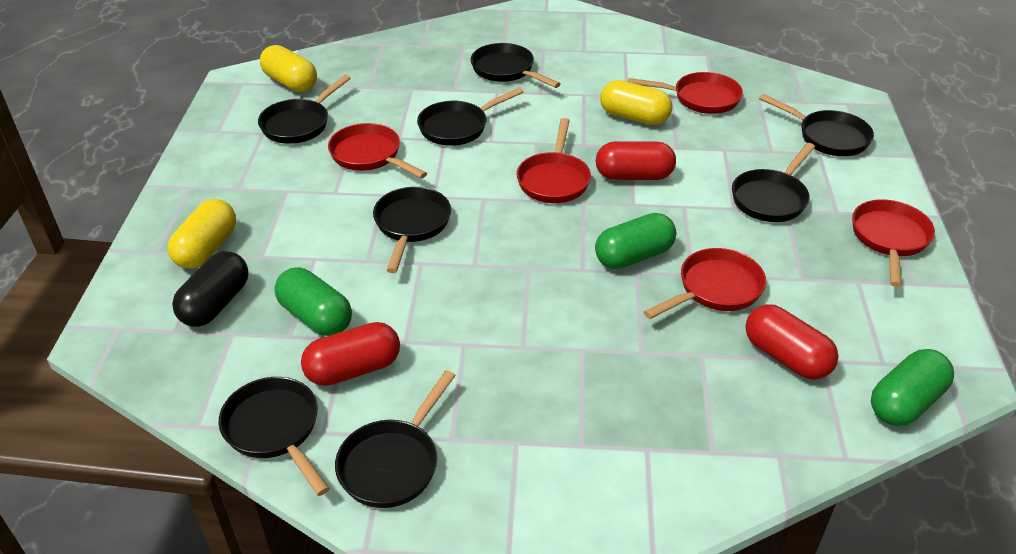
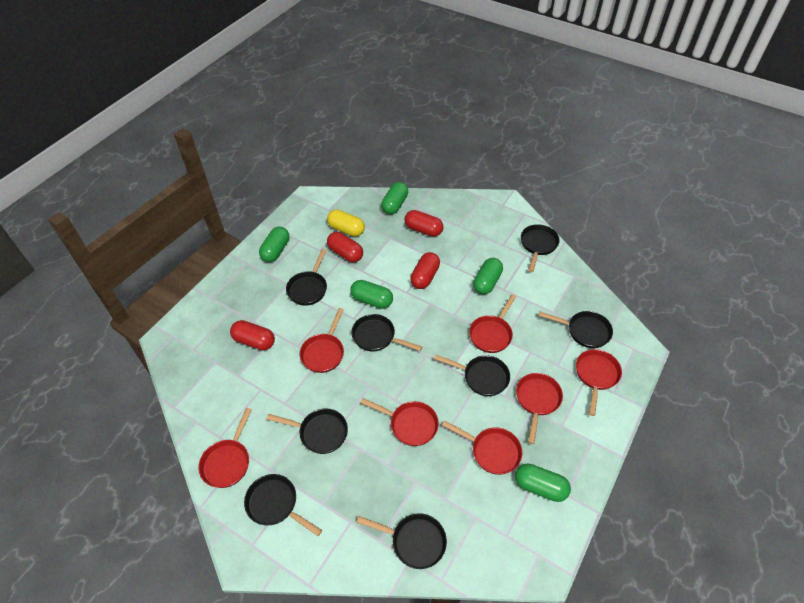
black capsule: 1 -> 0
green capsule: 3 -> 5
red capsule: 3 -> 4
red pan: 5 -> 7
yellow capsule: 3 -> 1

